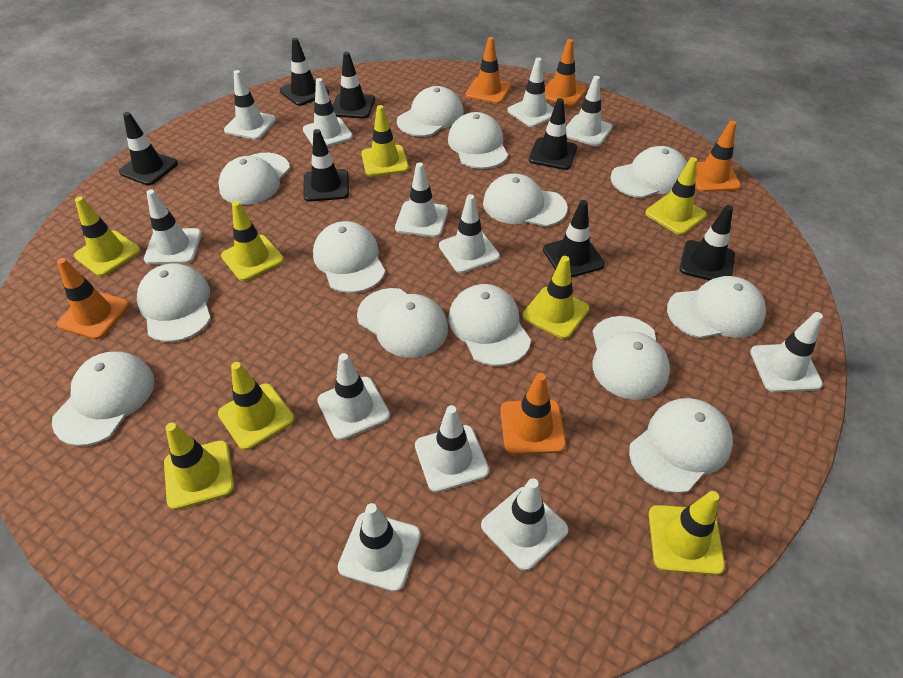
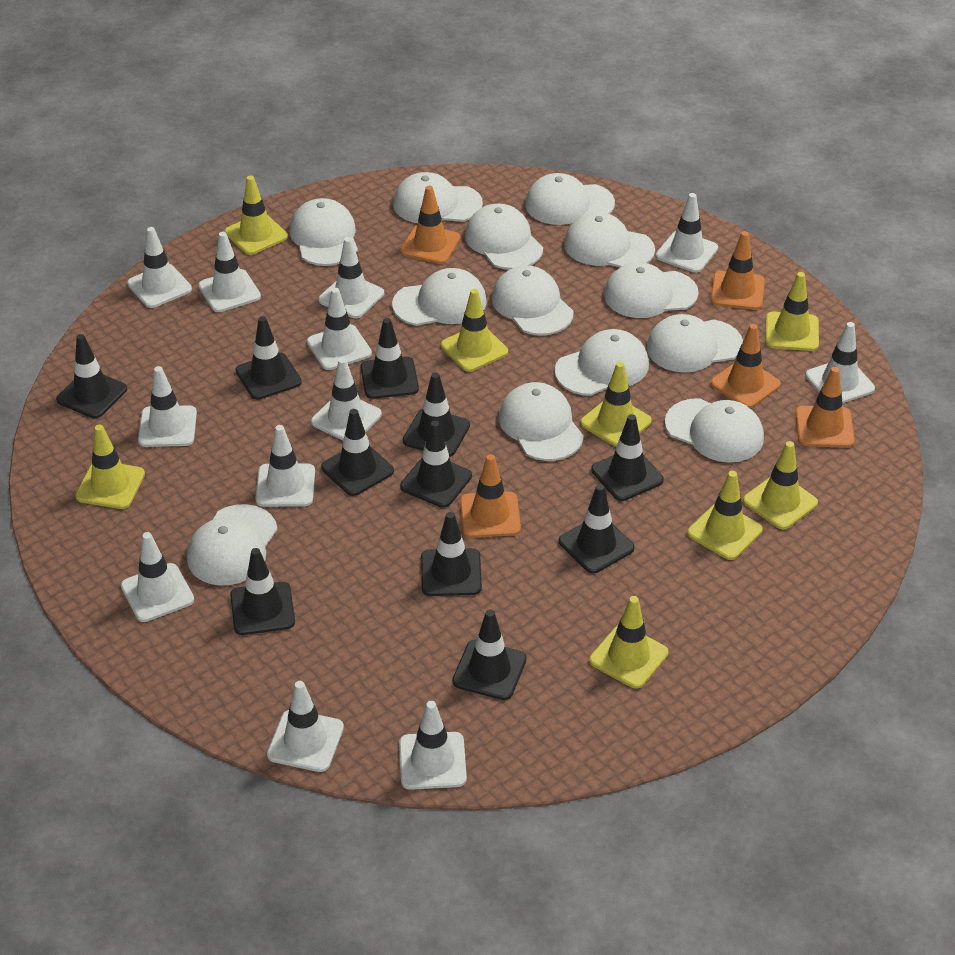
black traffic cone: 7 -> 11

